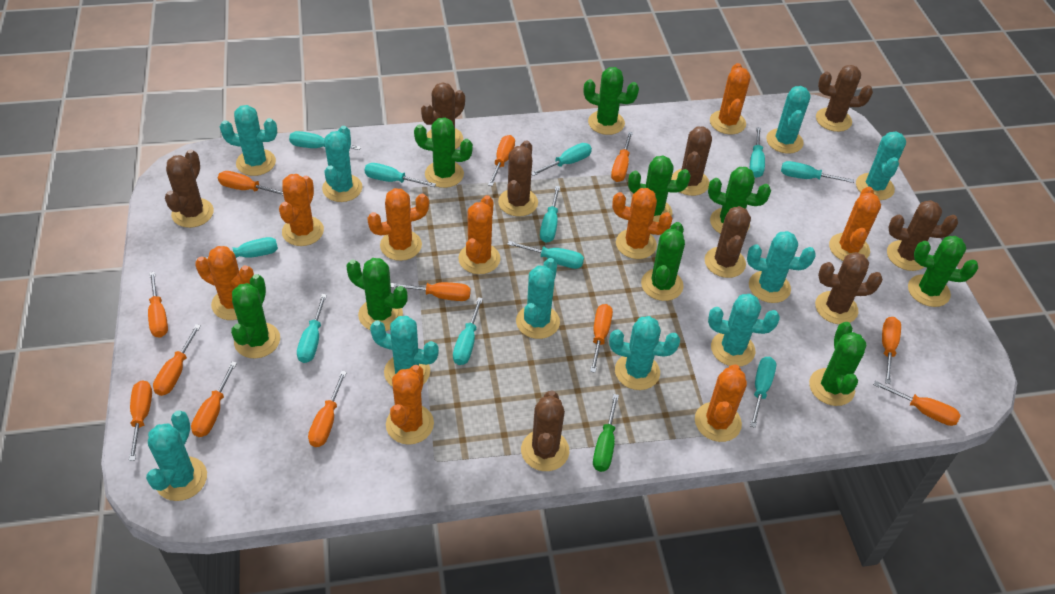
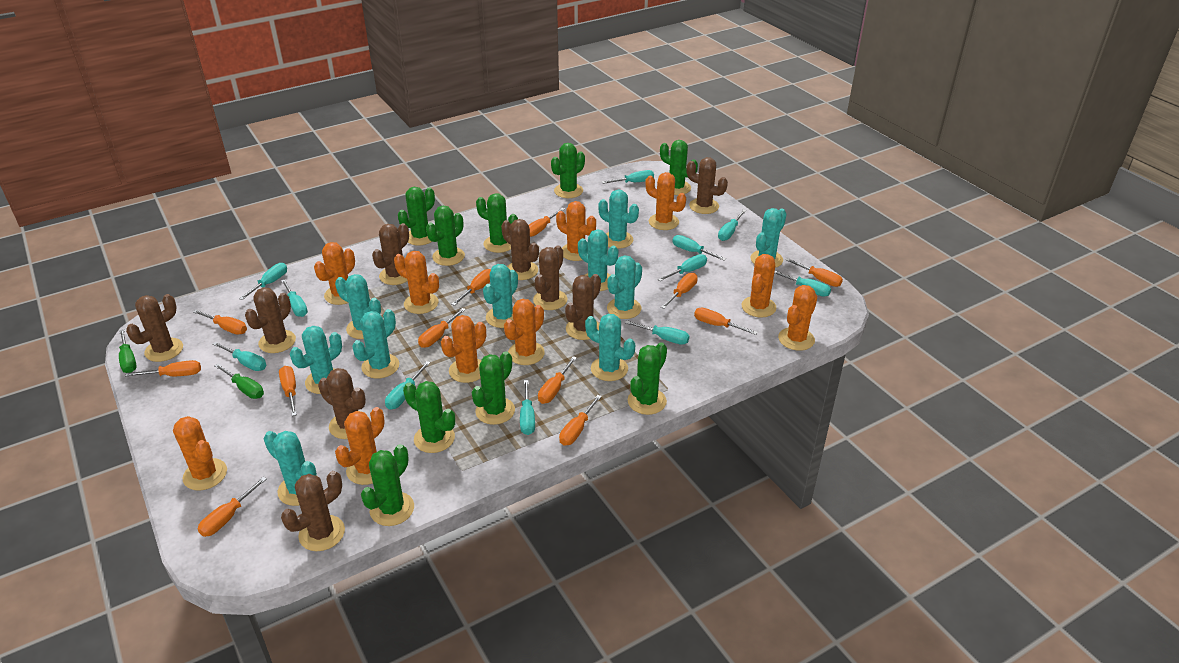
green screwdriver: 1 -> 2
orange cactus: 9 -> 10

